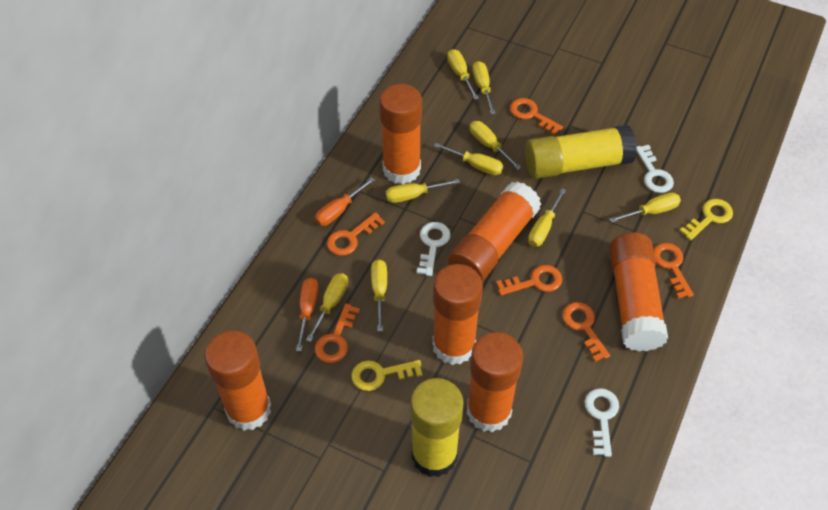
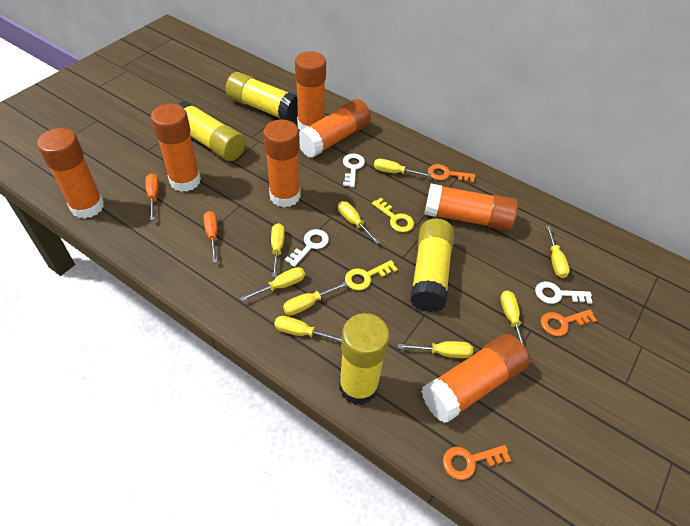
orange glue stick: 6 -> 7
orange key: 6 -> 3
yellow glue stick: 2 -> 4

